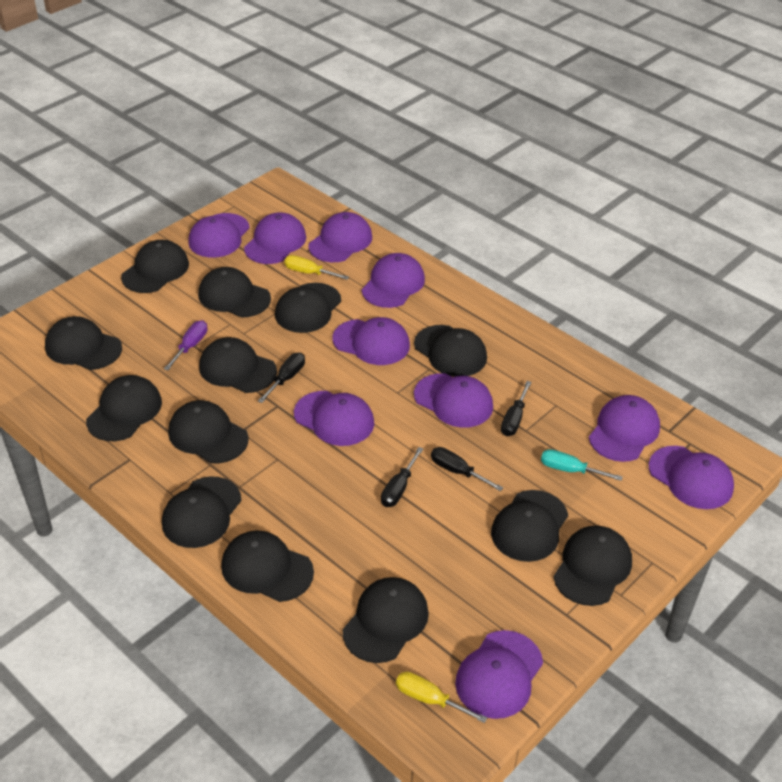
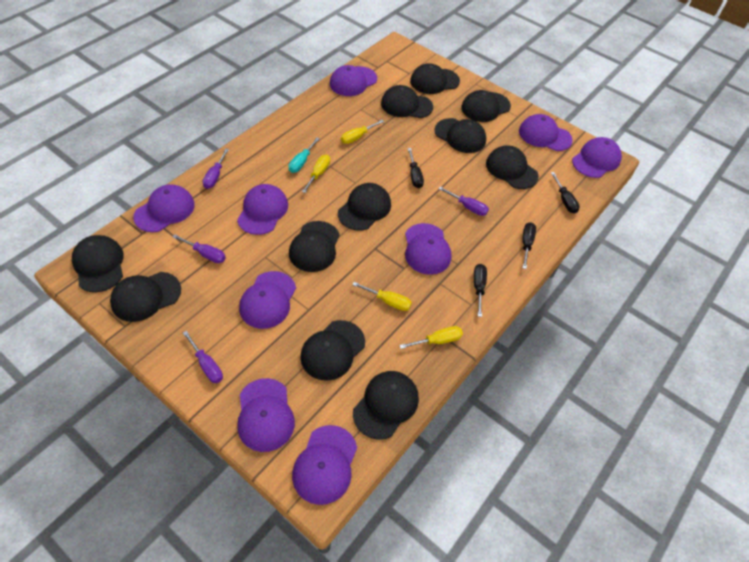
black cap: 13 -> 11
purple cap: 10 -> 9
purple screwdriver: 1 -> 4
yellow screwdriver: 2 -> 4

